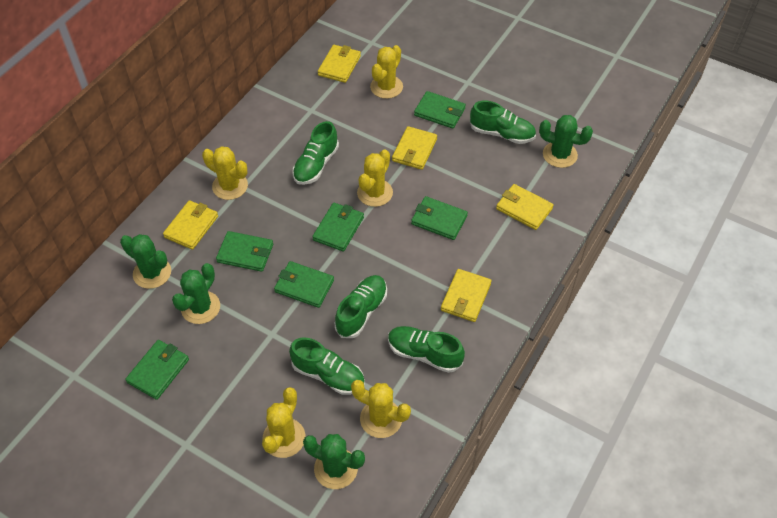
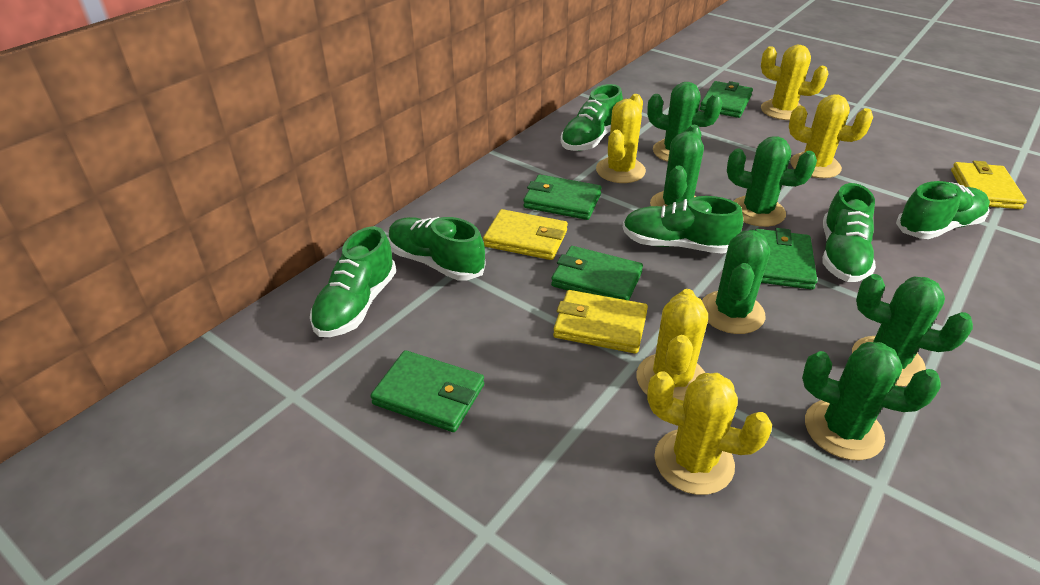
green cactus: 4 -> 6
green shoe: 5 -> 6
green wallet: 6 -> 5
yellow wallet: 5 -> 3

